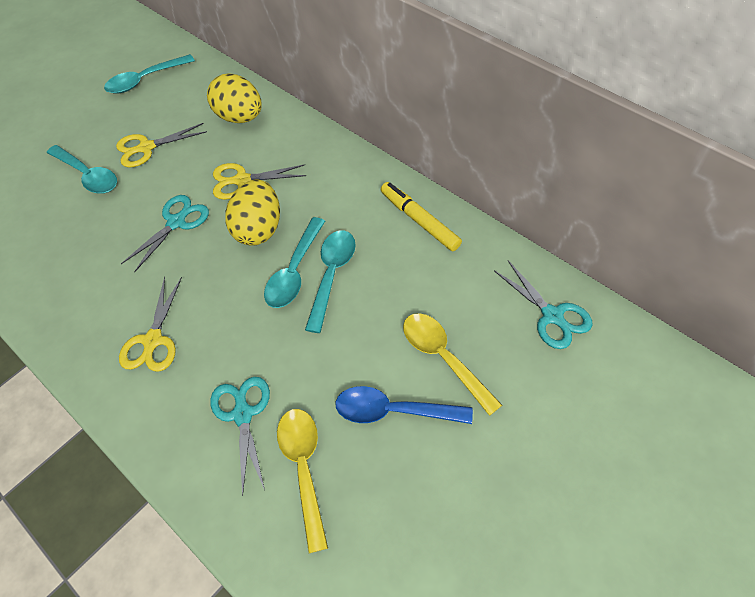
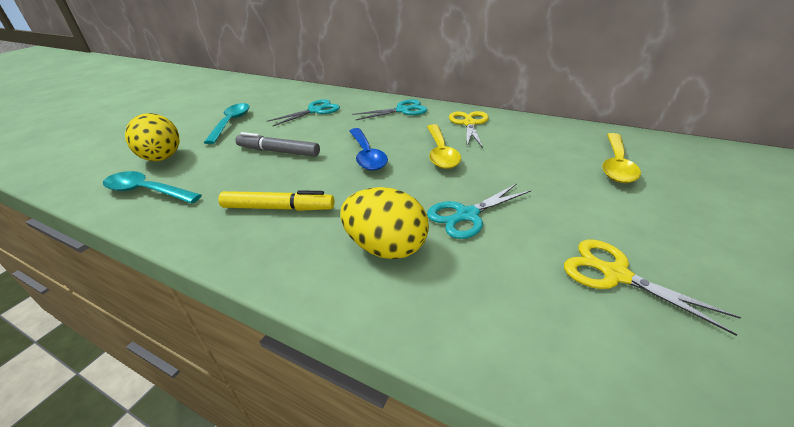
grey marker: 0 -> 1
turquoise spoon: 4 -> 2
yellow scissors: 3 -> 2

